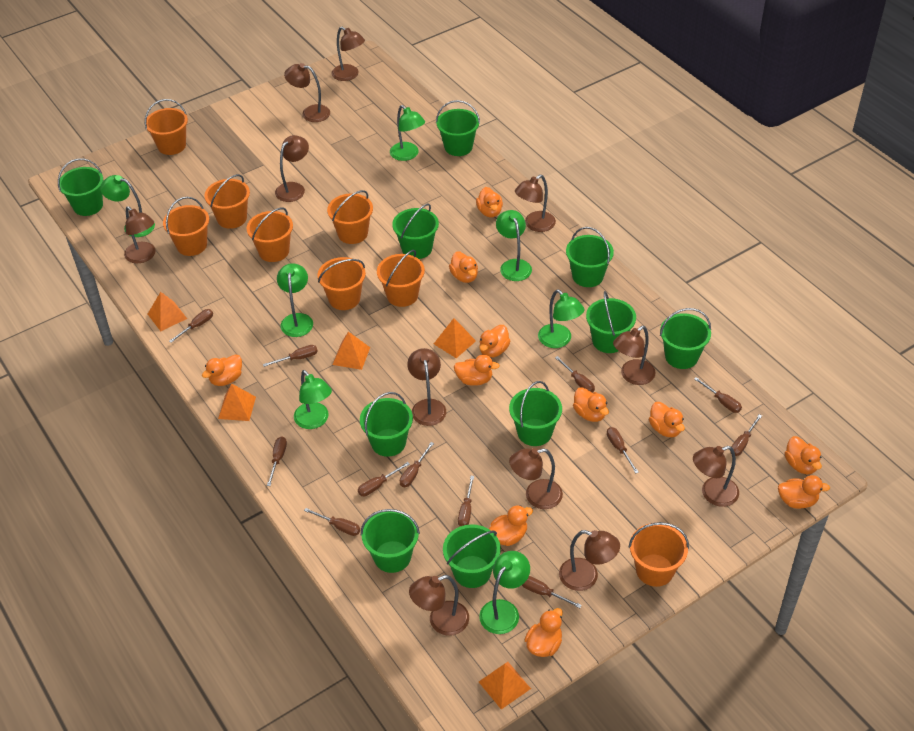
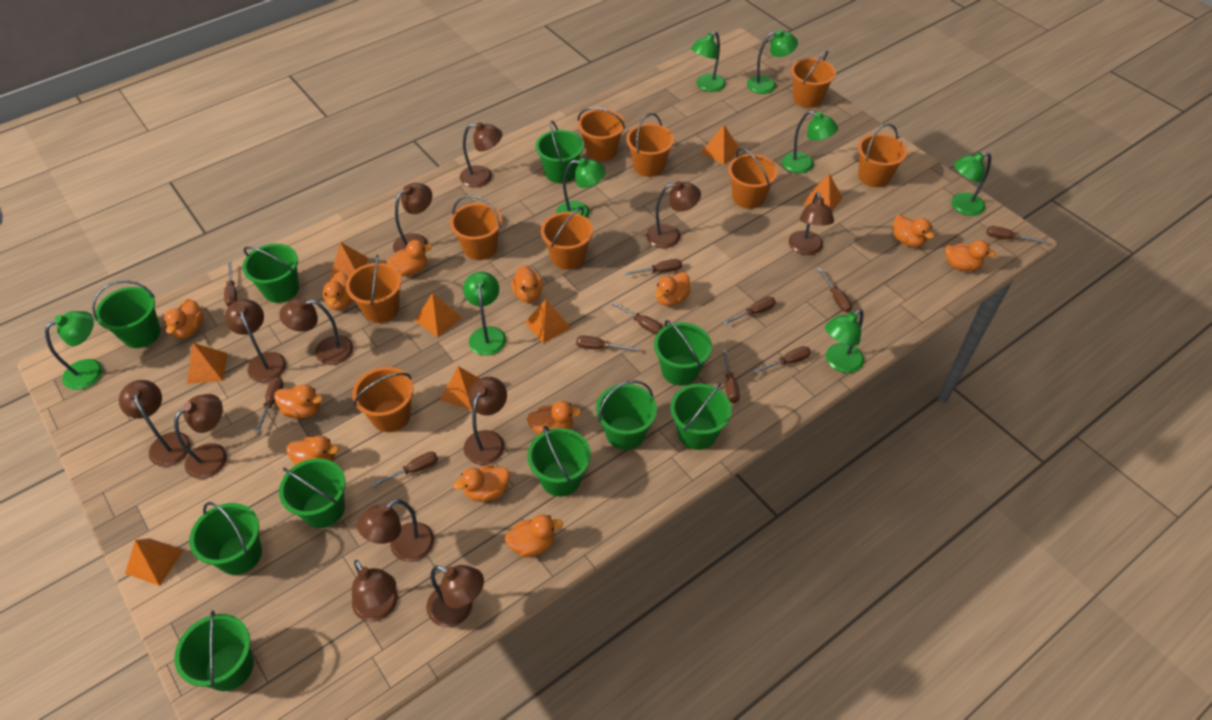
brown lamp: 11 -> 12
brown screwdriver: 12 -> 11
green lamp: 7 -> 8
orange bucket: 8 -> 9
orange duck: 11 -> 12
orange pyramid: 5 -> 8

